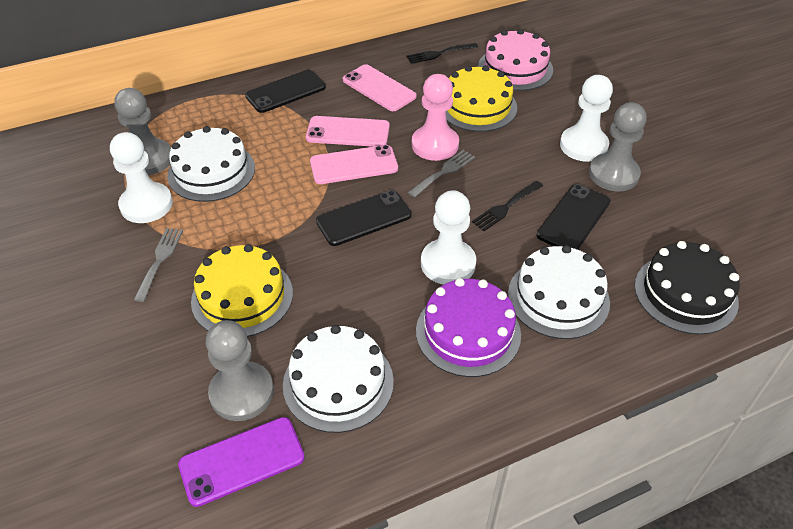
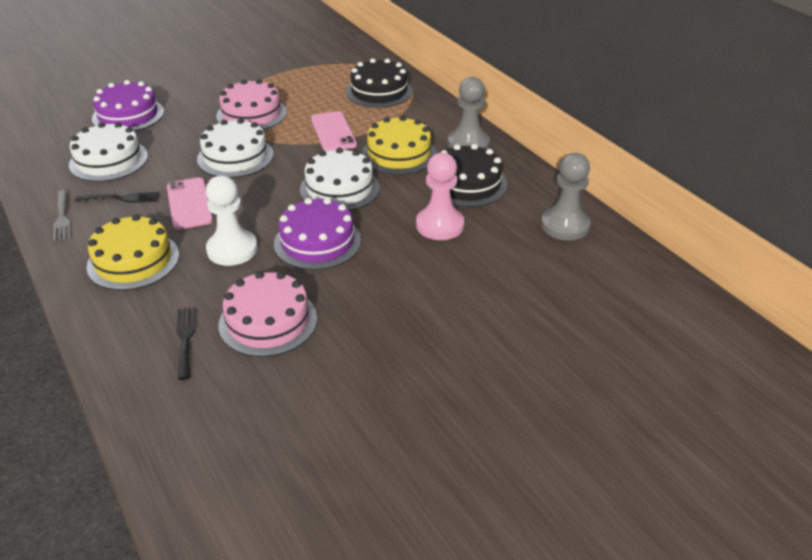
black cake: 1 -> 2
black phone: 3 -> 0
grey fork: 2 -> 1
grey pawn: 3 -> 2
pink cake: 1 -> 2
pink phone: 3 -> 2
purple cake: 1 -> 2
purple phone: 1 -> 0
white pawn: 3 -> 1

